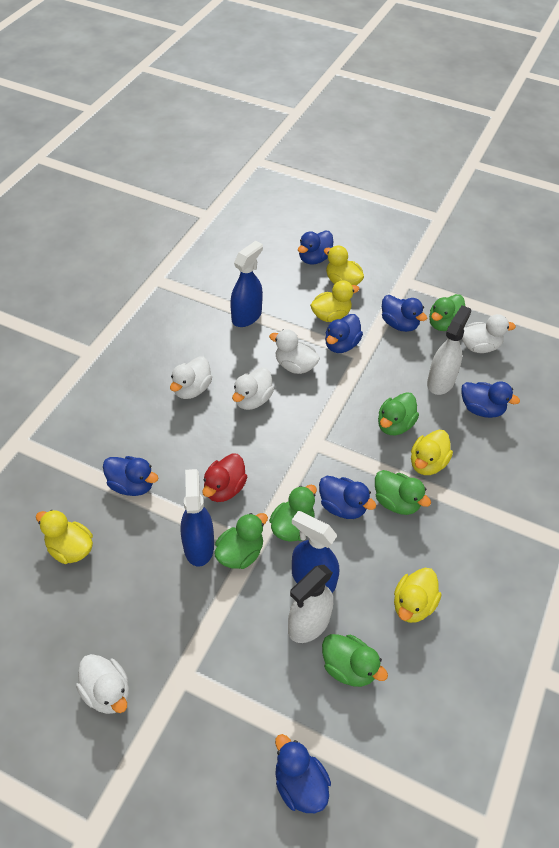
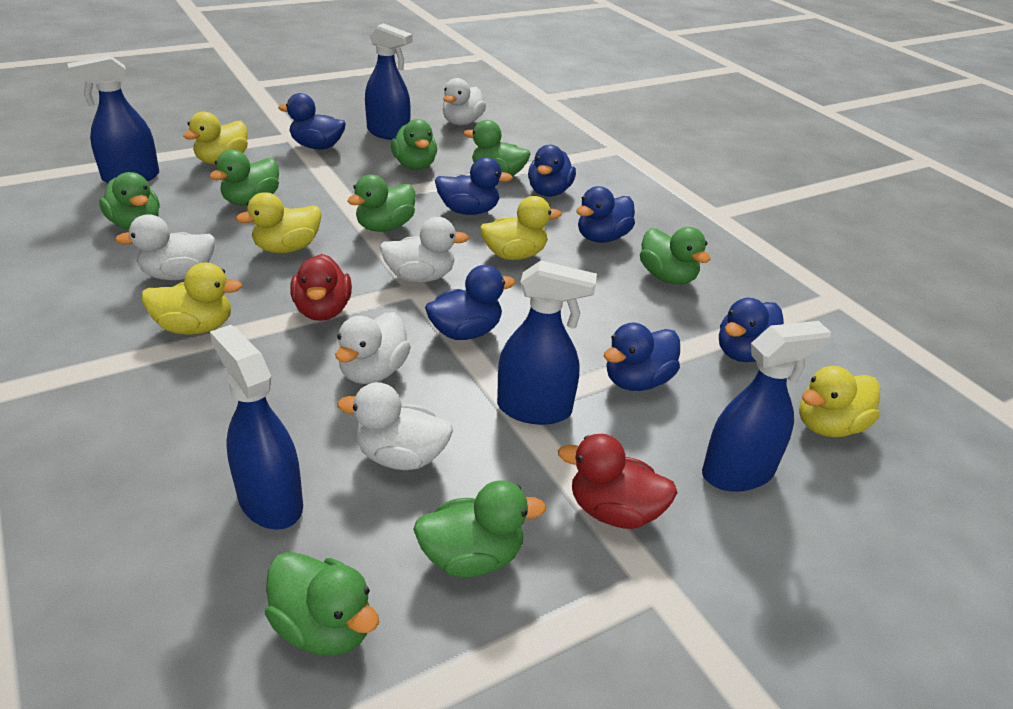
blue spray bottle: 3 -> 5
green duck: 6 -> 8
red duck: 1 -> 2
white spray bottle: 2 -> 0

